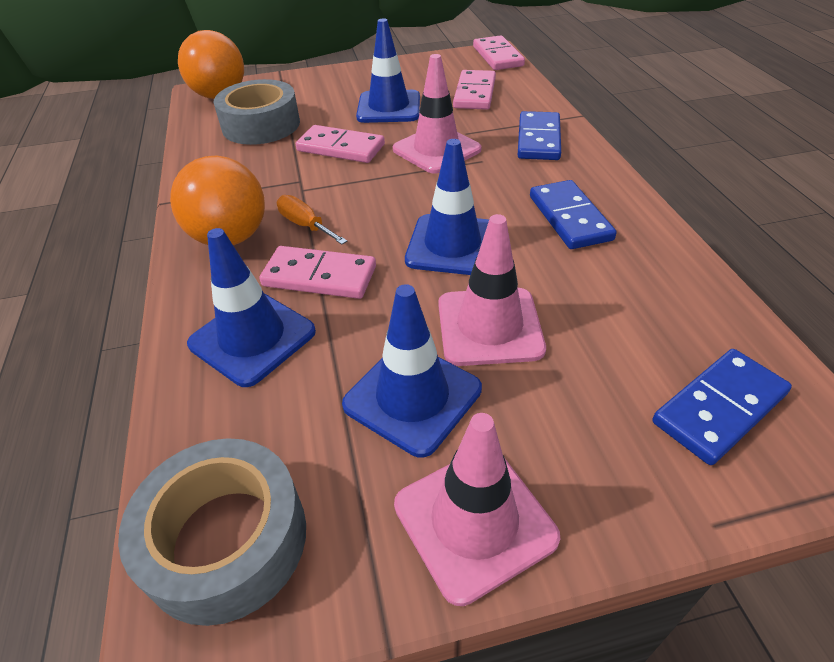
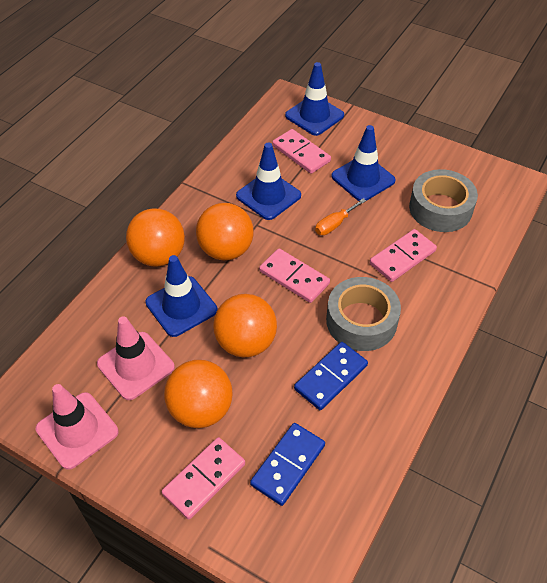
blue domino: 3 -> 2
orange ball: 2 -> 4
pink traffic cone: 3 -> 2

